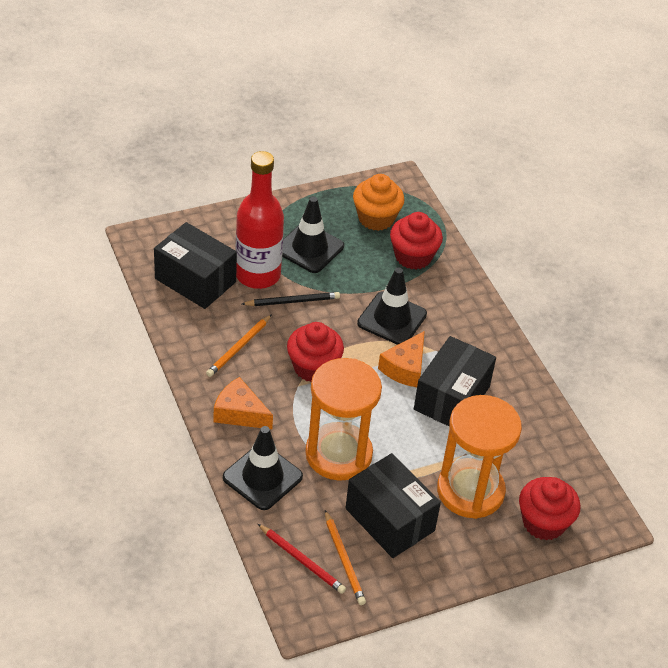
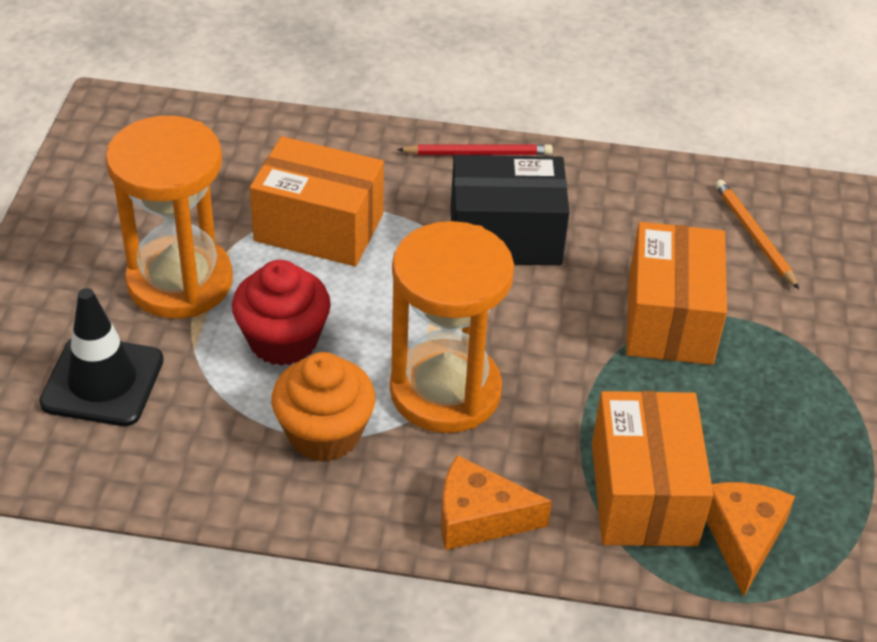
black box: 3 -> 1
black pencil: 1 -> 0
black traffic cone: 3 -> 1
orange box: 0 -> 3
orange pencil: 2 -> 1
red bottle: 1 -> 0
red cupcake: 3 -> 1

